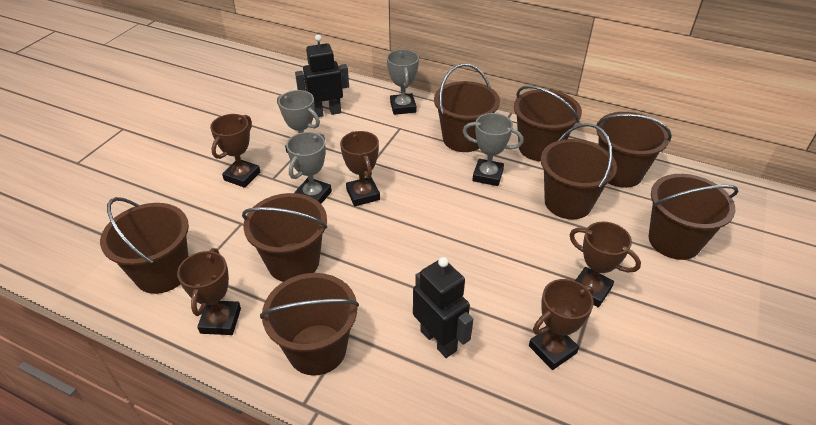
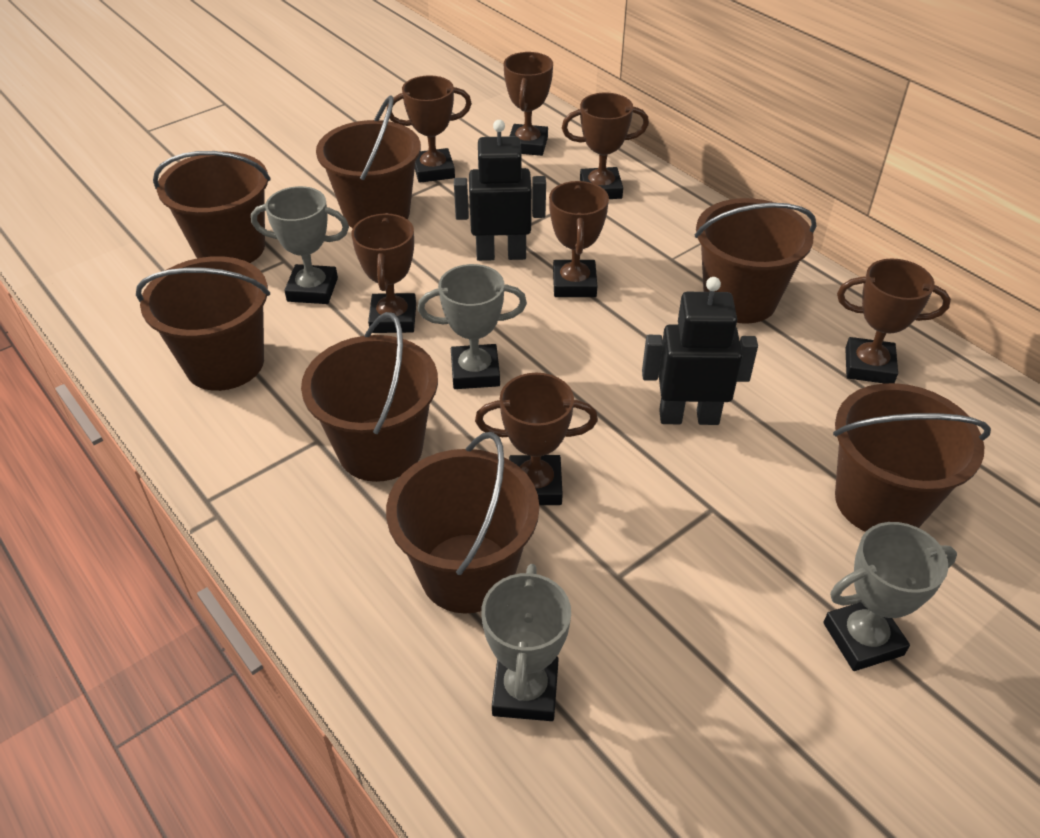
brown bucket: 8 -> 7
brown trophy: 5 -> 7

